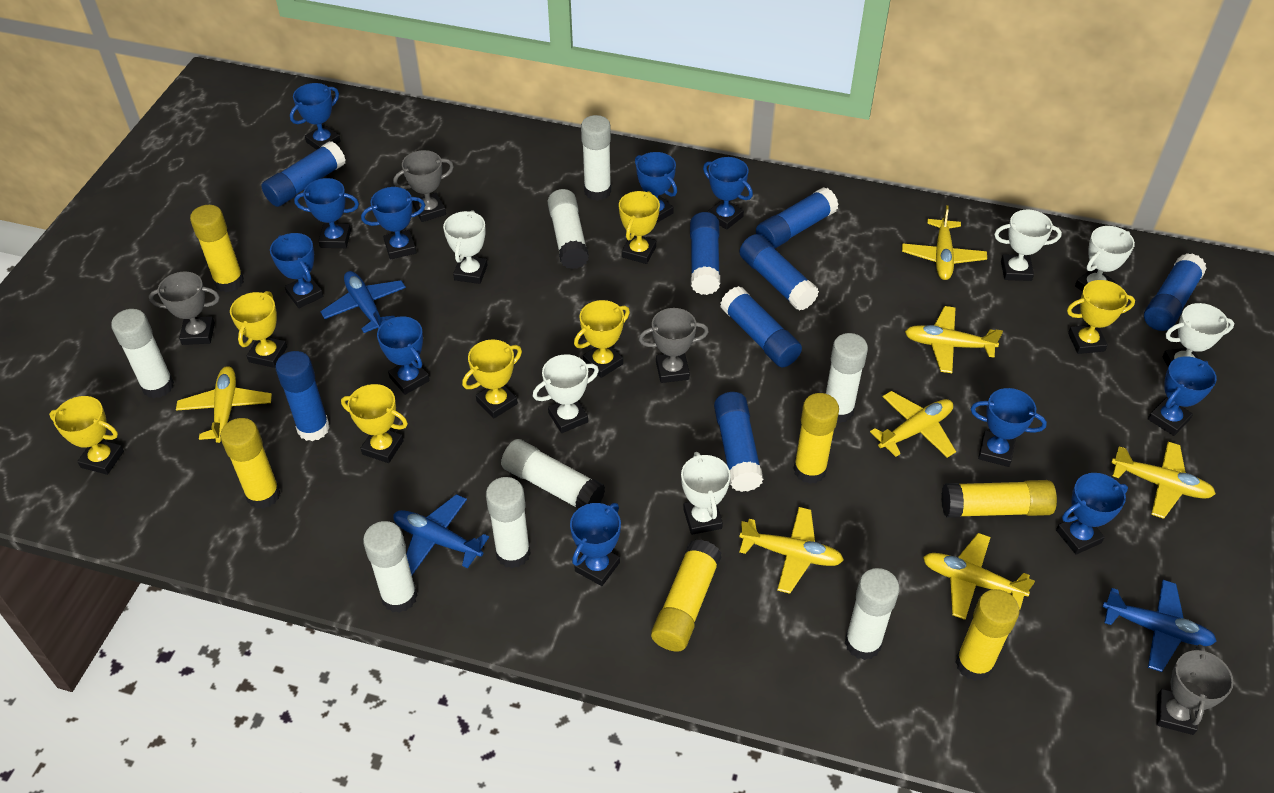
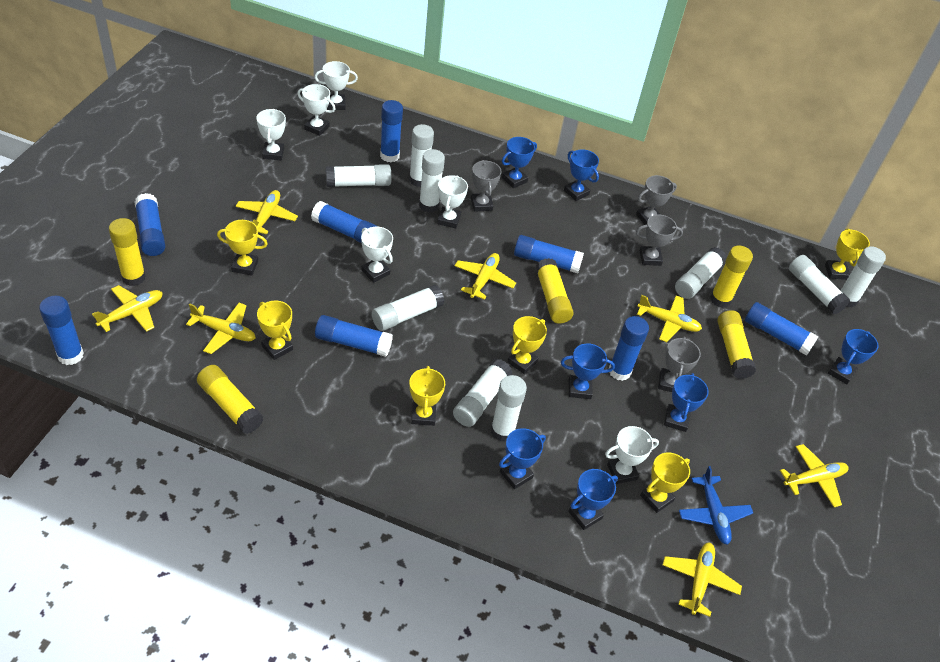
blue plane: 3 -> 1
blue trophy: 11 -> 7
white glue stick: 8 -> 9
yellow glue stick: 6 -> 5
yellow trophy: 7 -> 6

